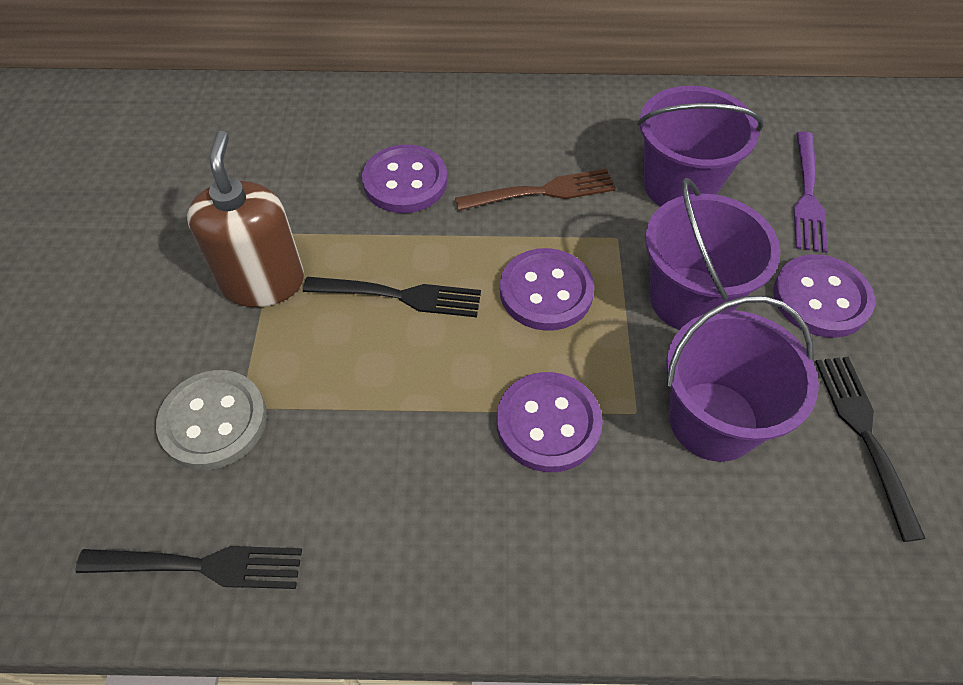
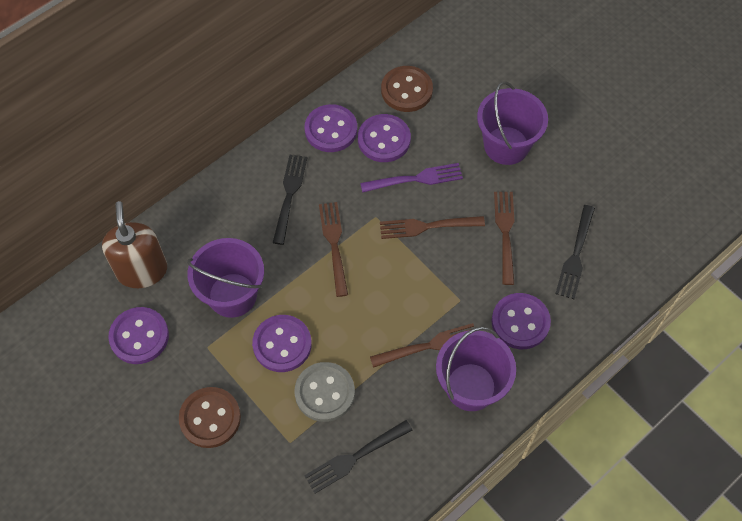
brown button: 0 -> 2
brown fork: 1 -> 4
purple button: 4 -> 5

